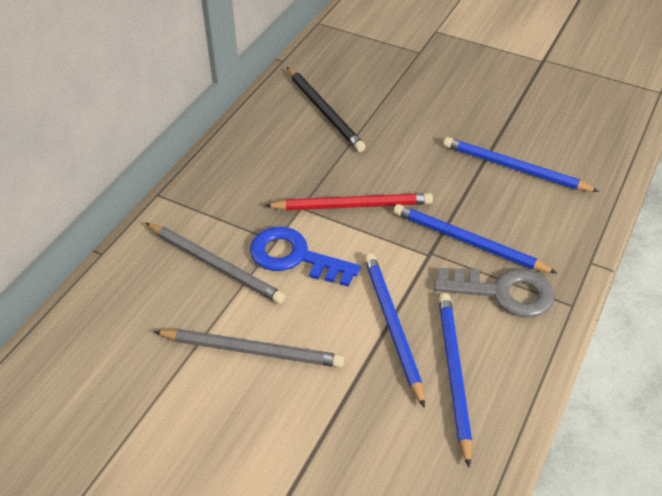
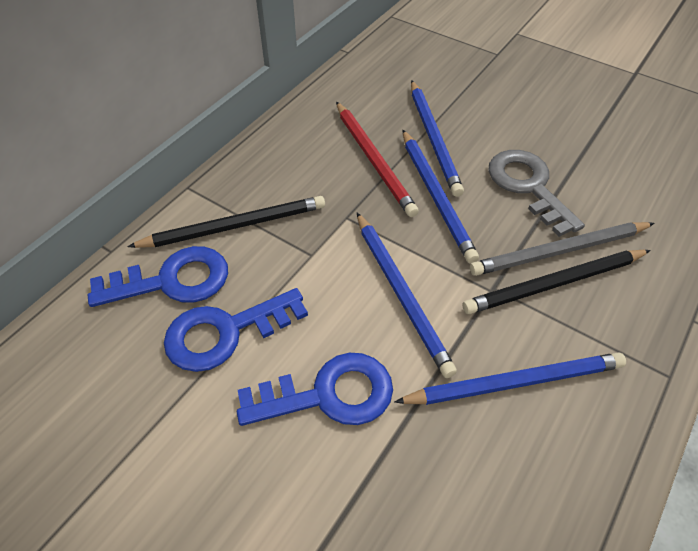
black pencil: 1 -> 2
blue key: 1 -> 3
grey pencil: 2 -> 1

